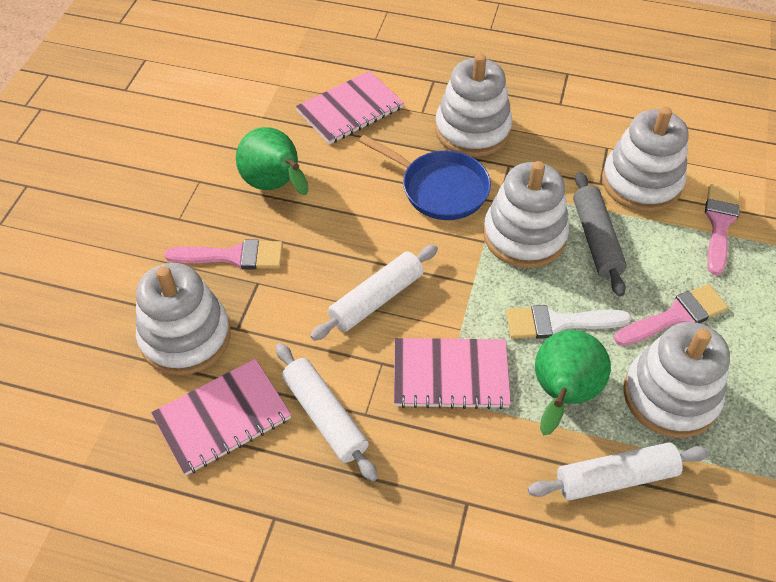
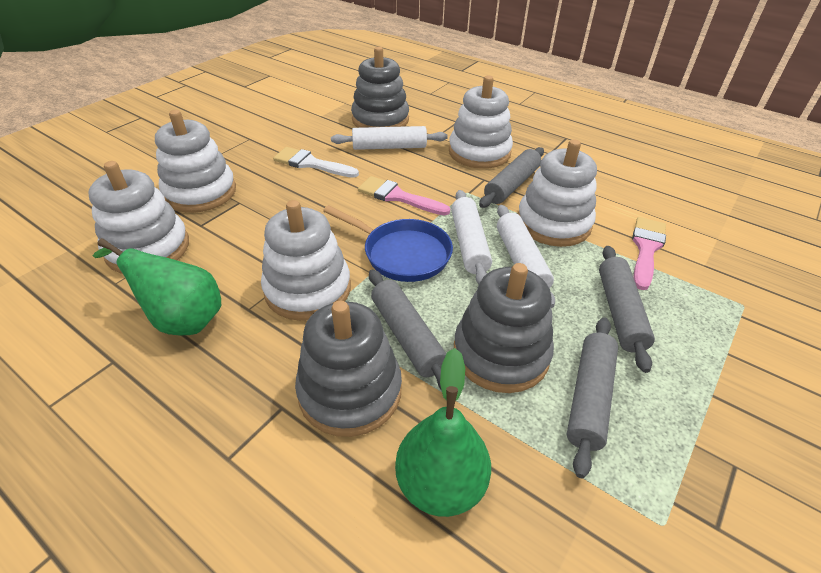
grey rolling pin: 1 -> 4
grey stacking toy: 0 -> 3
pink brush: 3 -> 2
pink notebook: 3 -> 0

